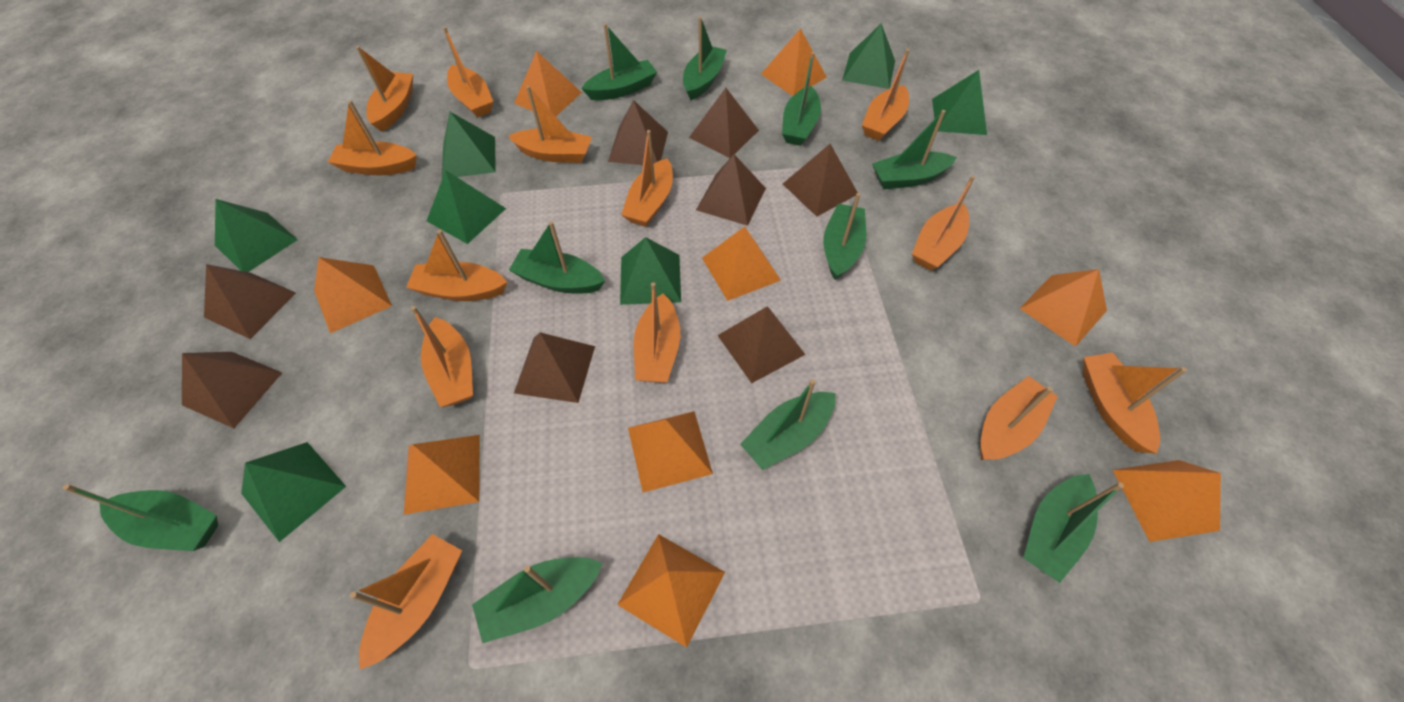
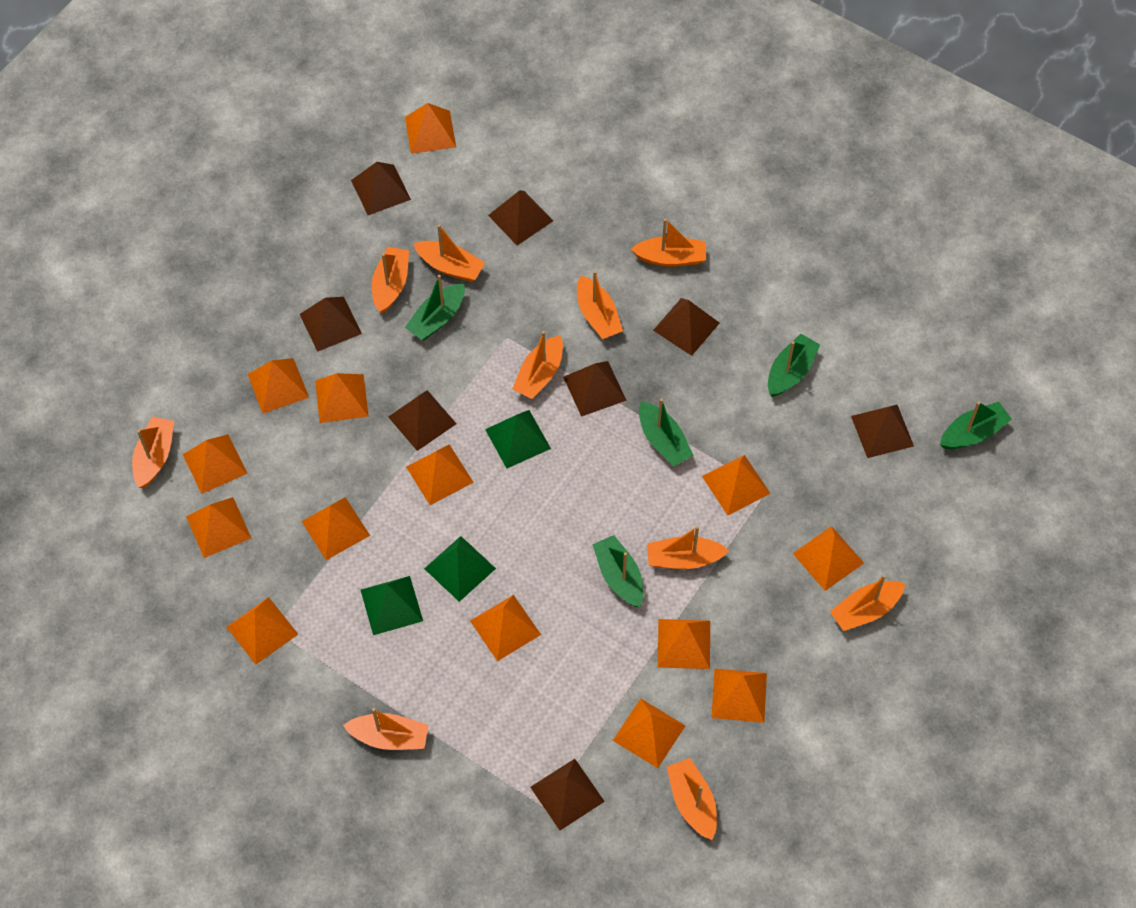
green boat: 10 -> 5
green pyramid: 7 -> 3
orange boat: 13 -> 10
orange pyramid: 9 -> 14

